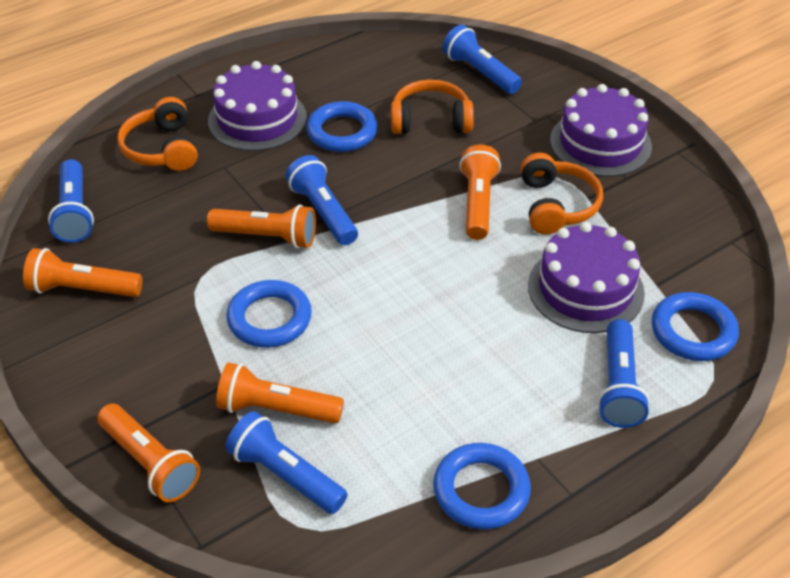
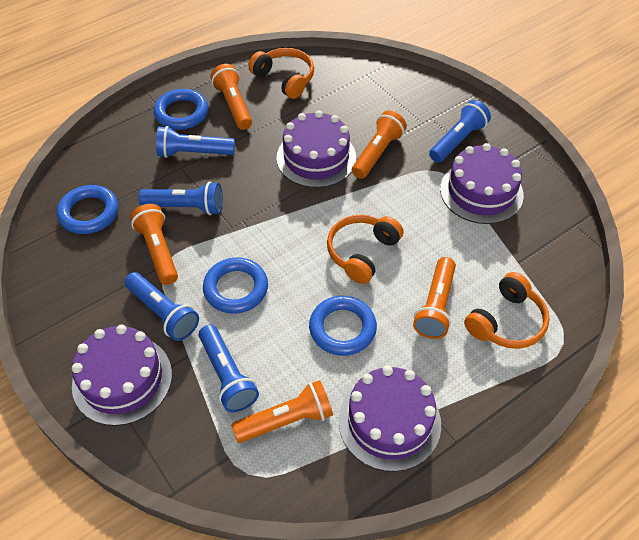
purple cake: 3 -> 4

